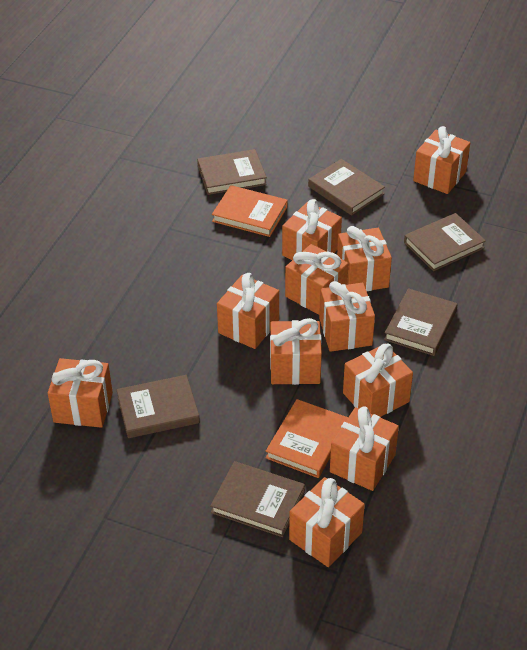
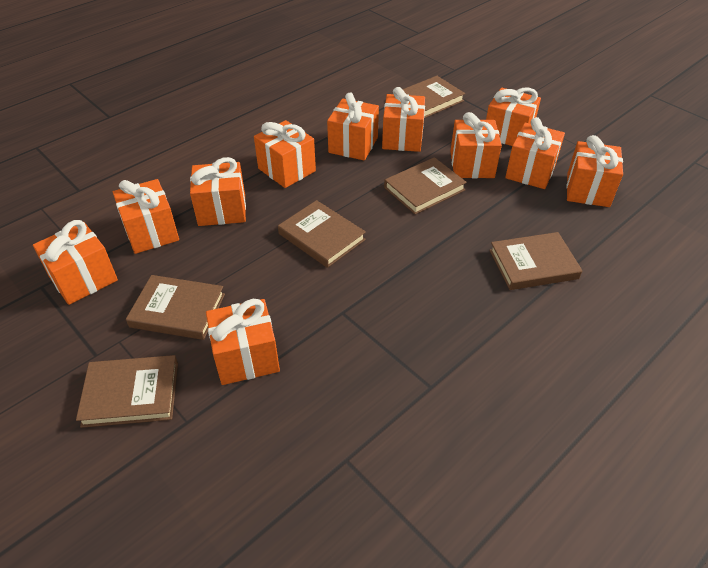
orange book: 2 -> 0

